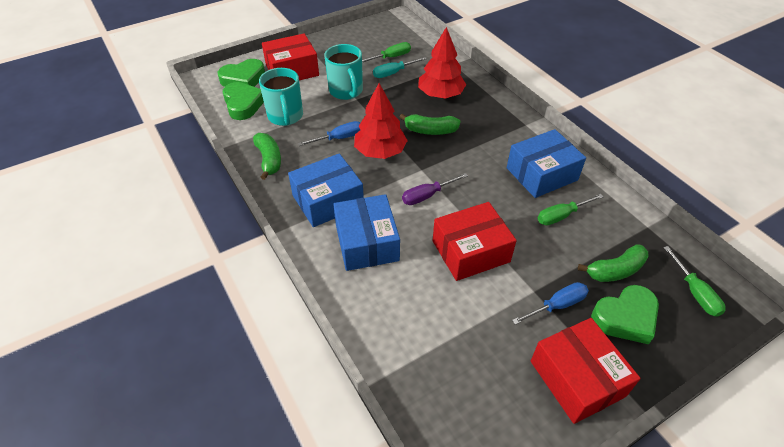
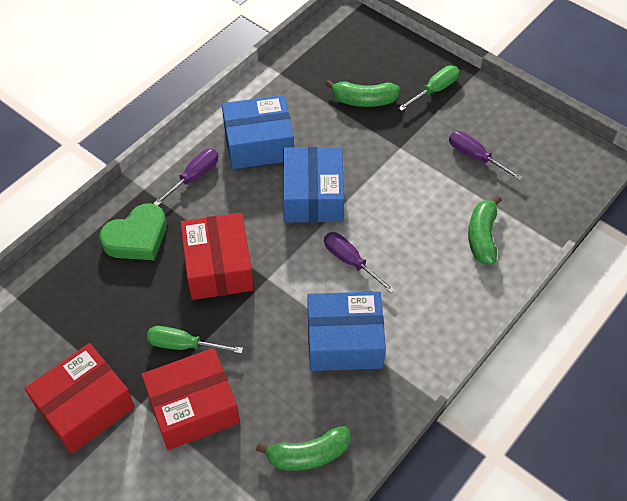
blue screwdriver: 2 -> 0
green heart: 3 -> 1
green screwdriver: 3 -> 2
purple screwdriver: 1 -> 3
red tree: 2 -> 0
turquoise mug: 2 -> 0
turquoise screwdriver: 1 -> 0

